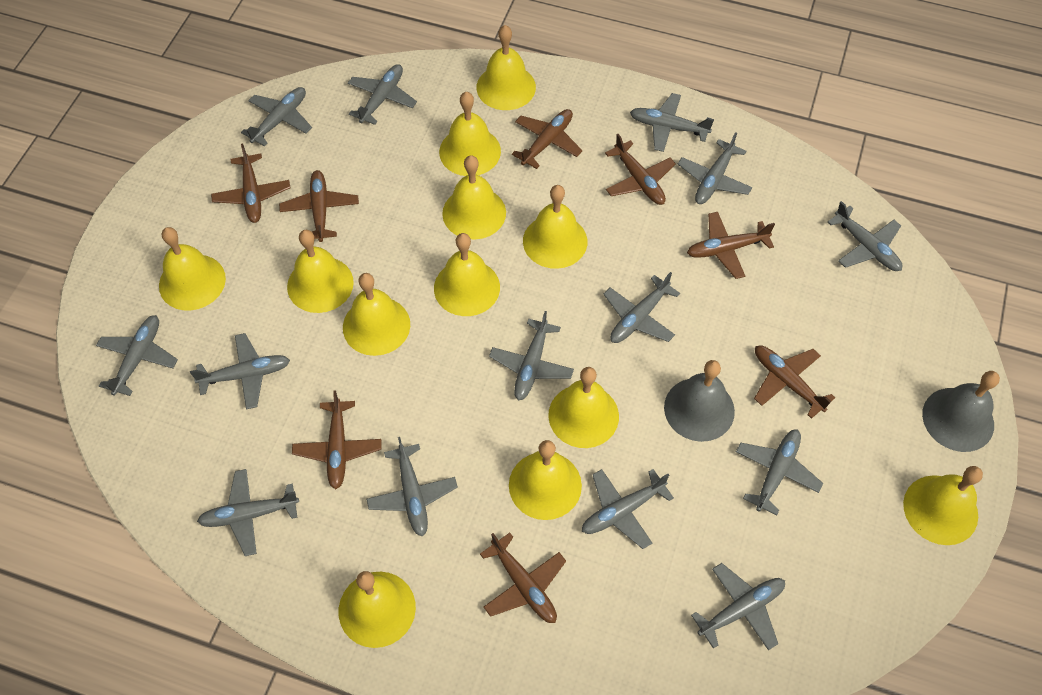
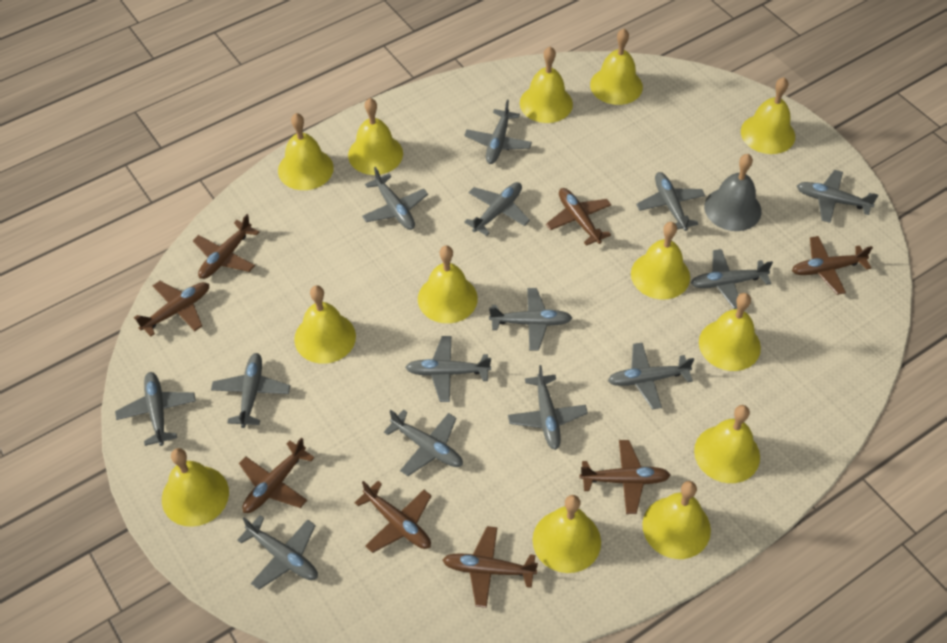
grey bell: 2 -> 1
yellow bell: 12 -> 13

